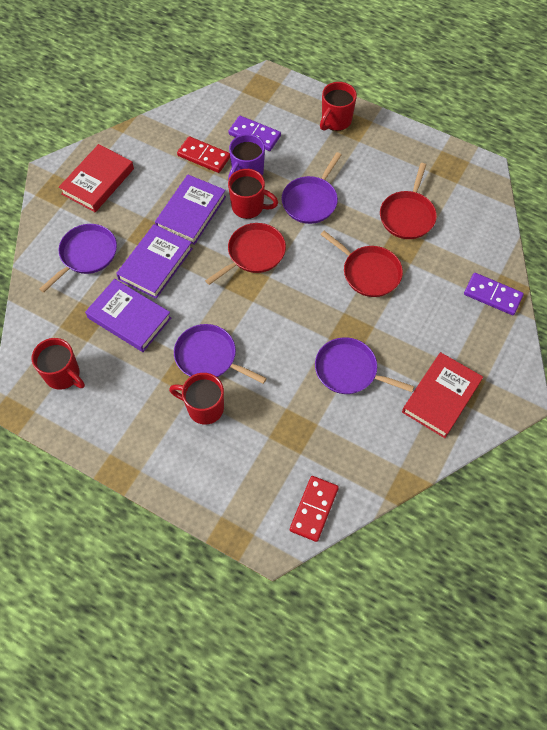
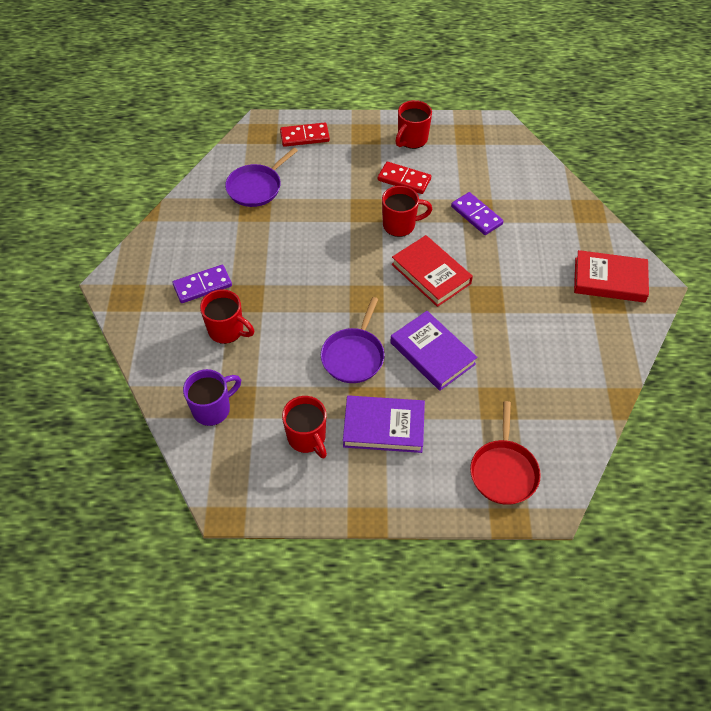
purple book: 3 -> 2
purple pan: 4 -> 2
red pan: 3 -> 1

